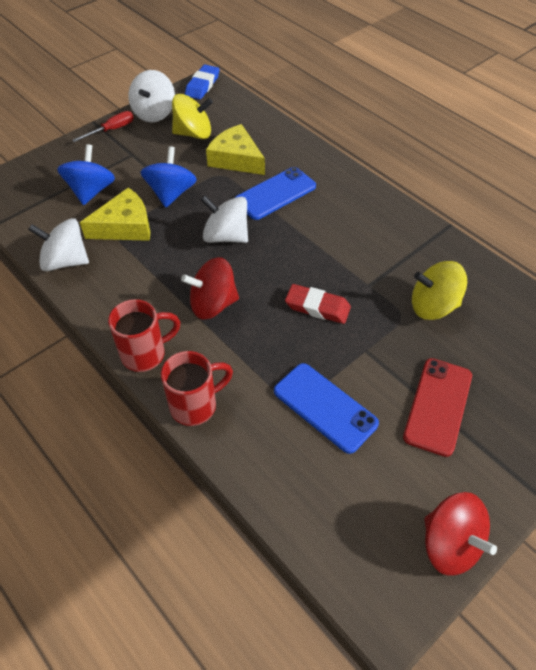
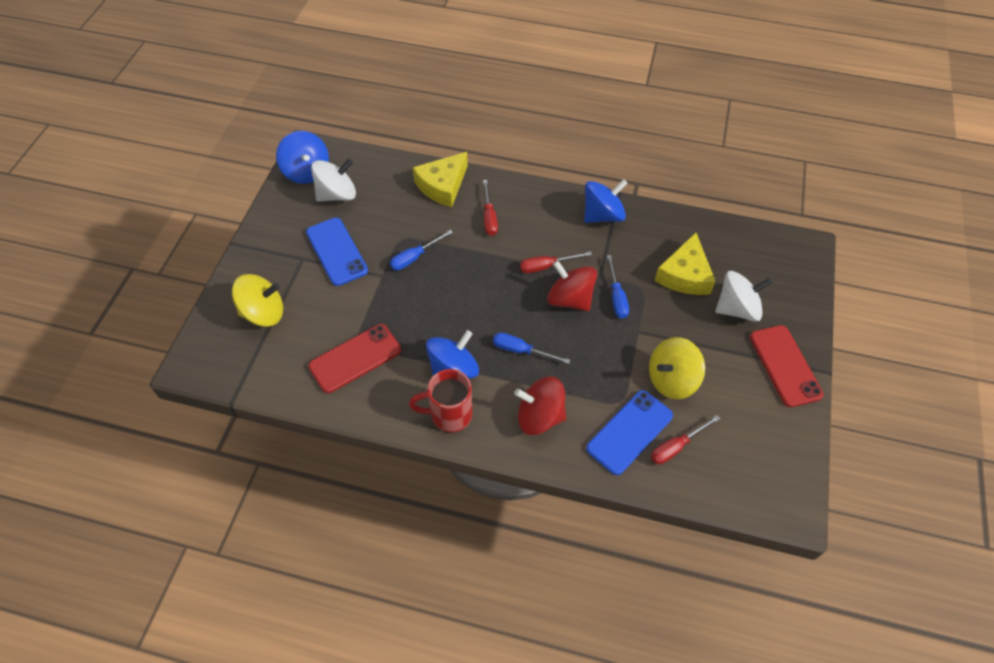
blue eraser: 1 -> 0
blue screwdriver: 0 -> 3
blue spinning top: 2 -> 3
red eraser: 1 -> 0
red mug: 2 -> 1
red phone: 1 -> 2
red screwdriver: 1 -> 3
white spinning top: 3 -> 2

